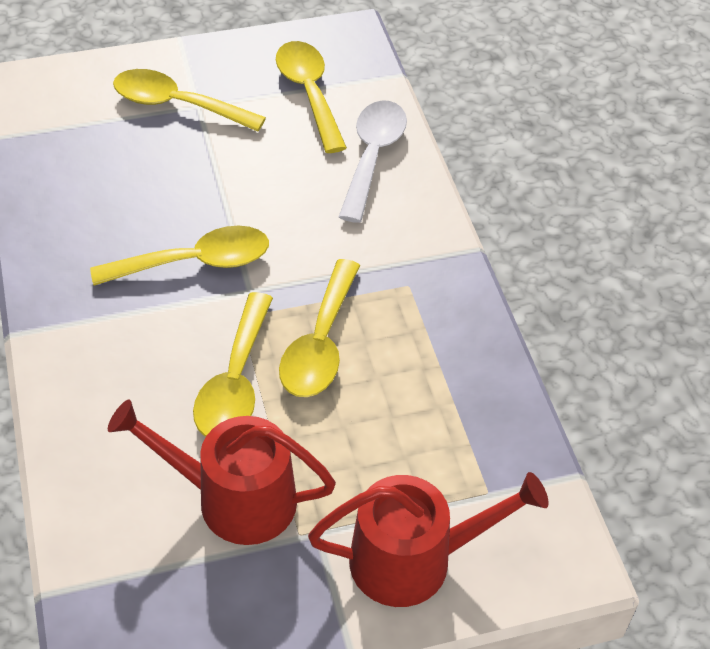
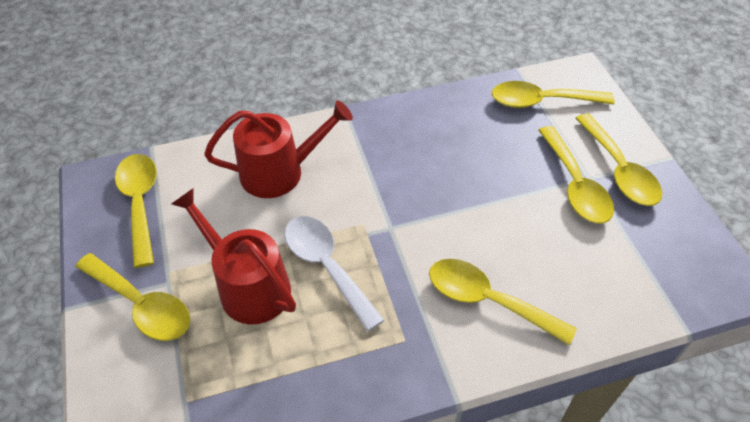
yellow spoon: 5 -> 6

